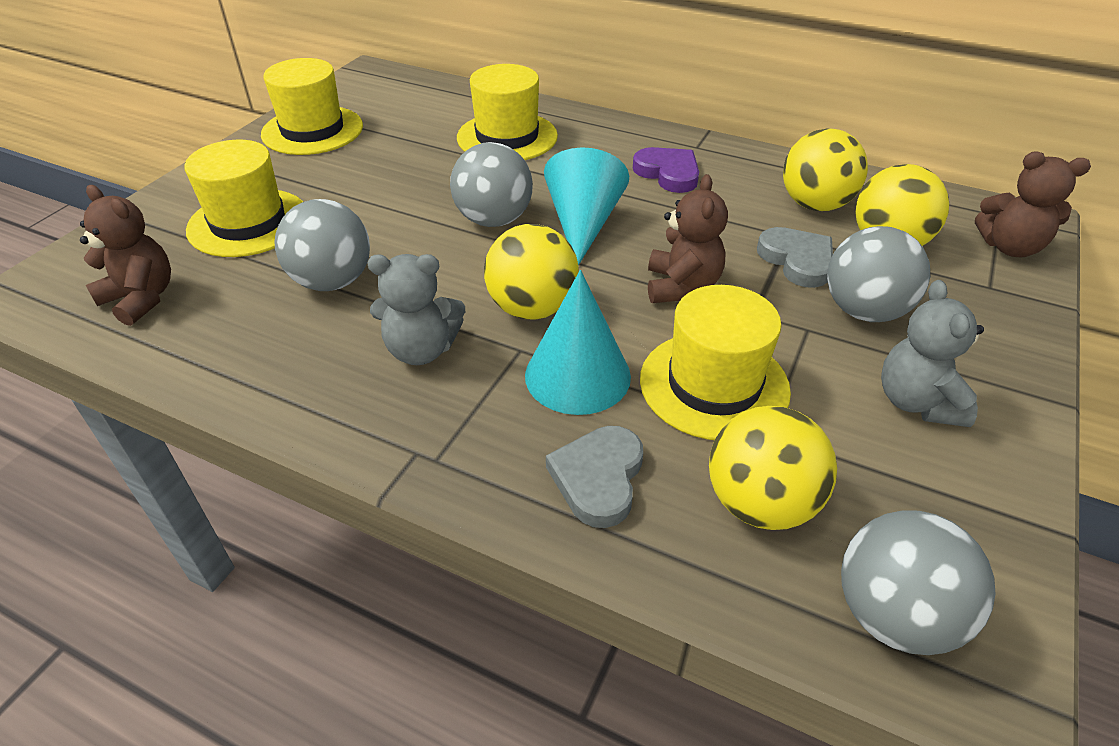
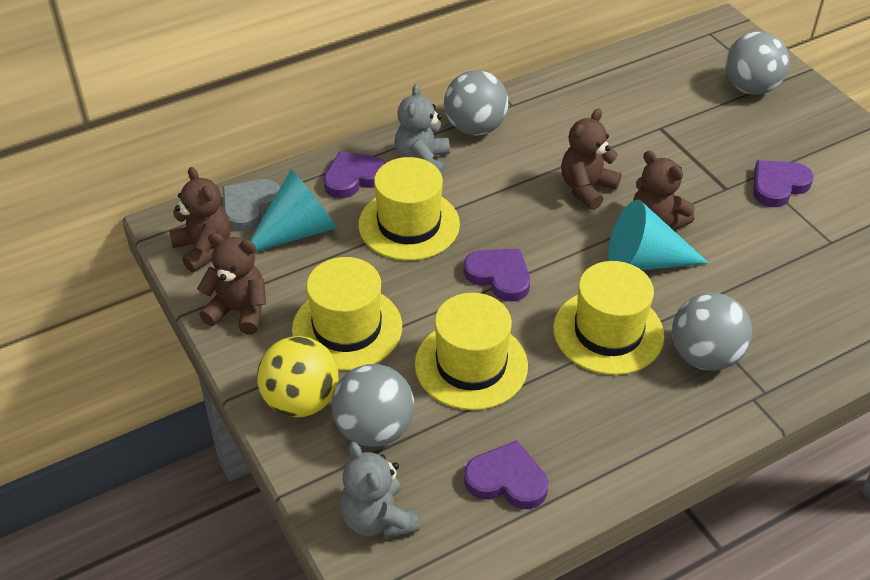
brown teddy bear: 3 -> 4
grey heart: 2 -> 1
purple heart: 1 -> 4
yellow ball: 4 -> 1

